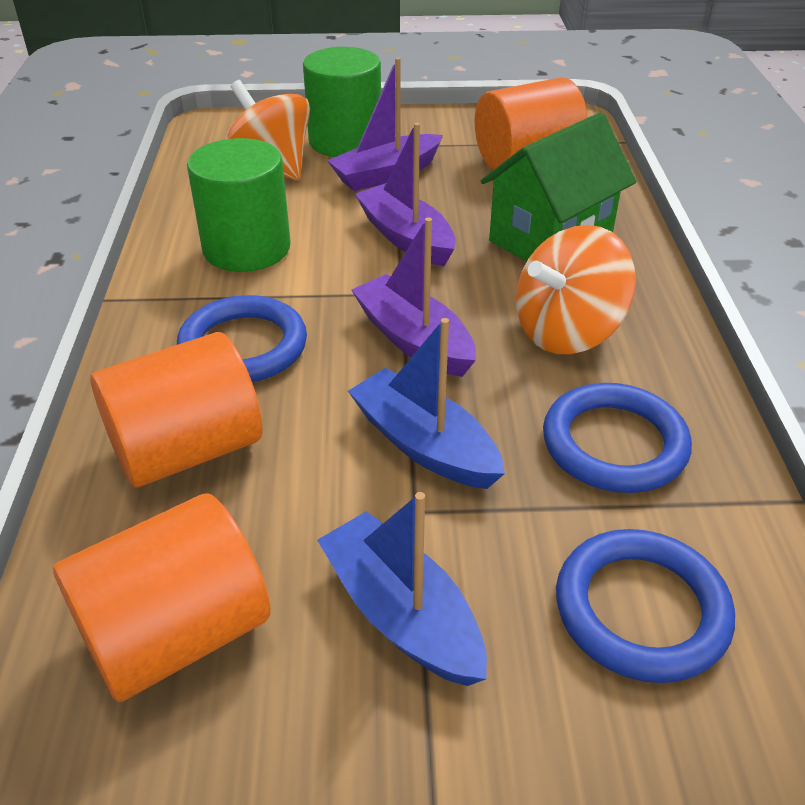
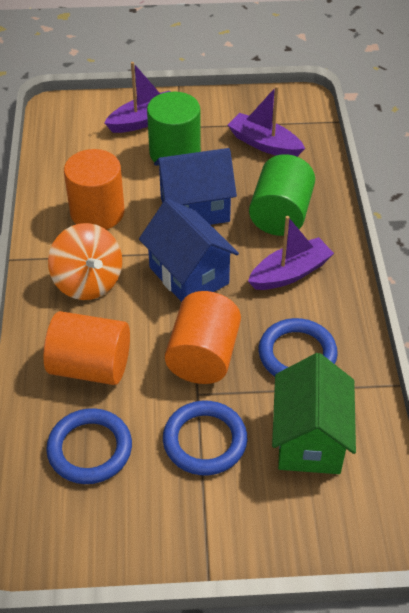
blue boat: 2 -> 0
blue house: 0 -> 2
orange spinning top: 2 -> 1

